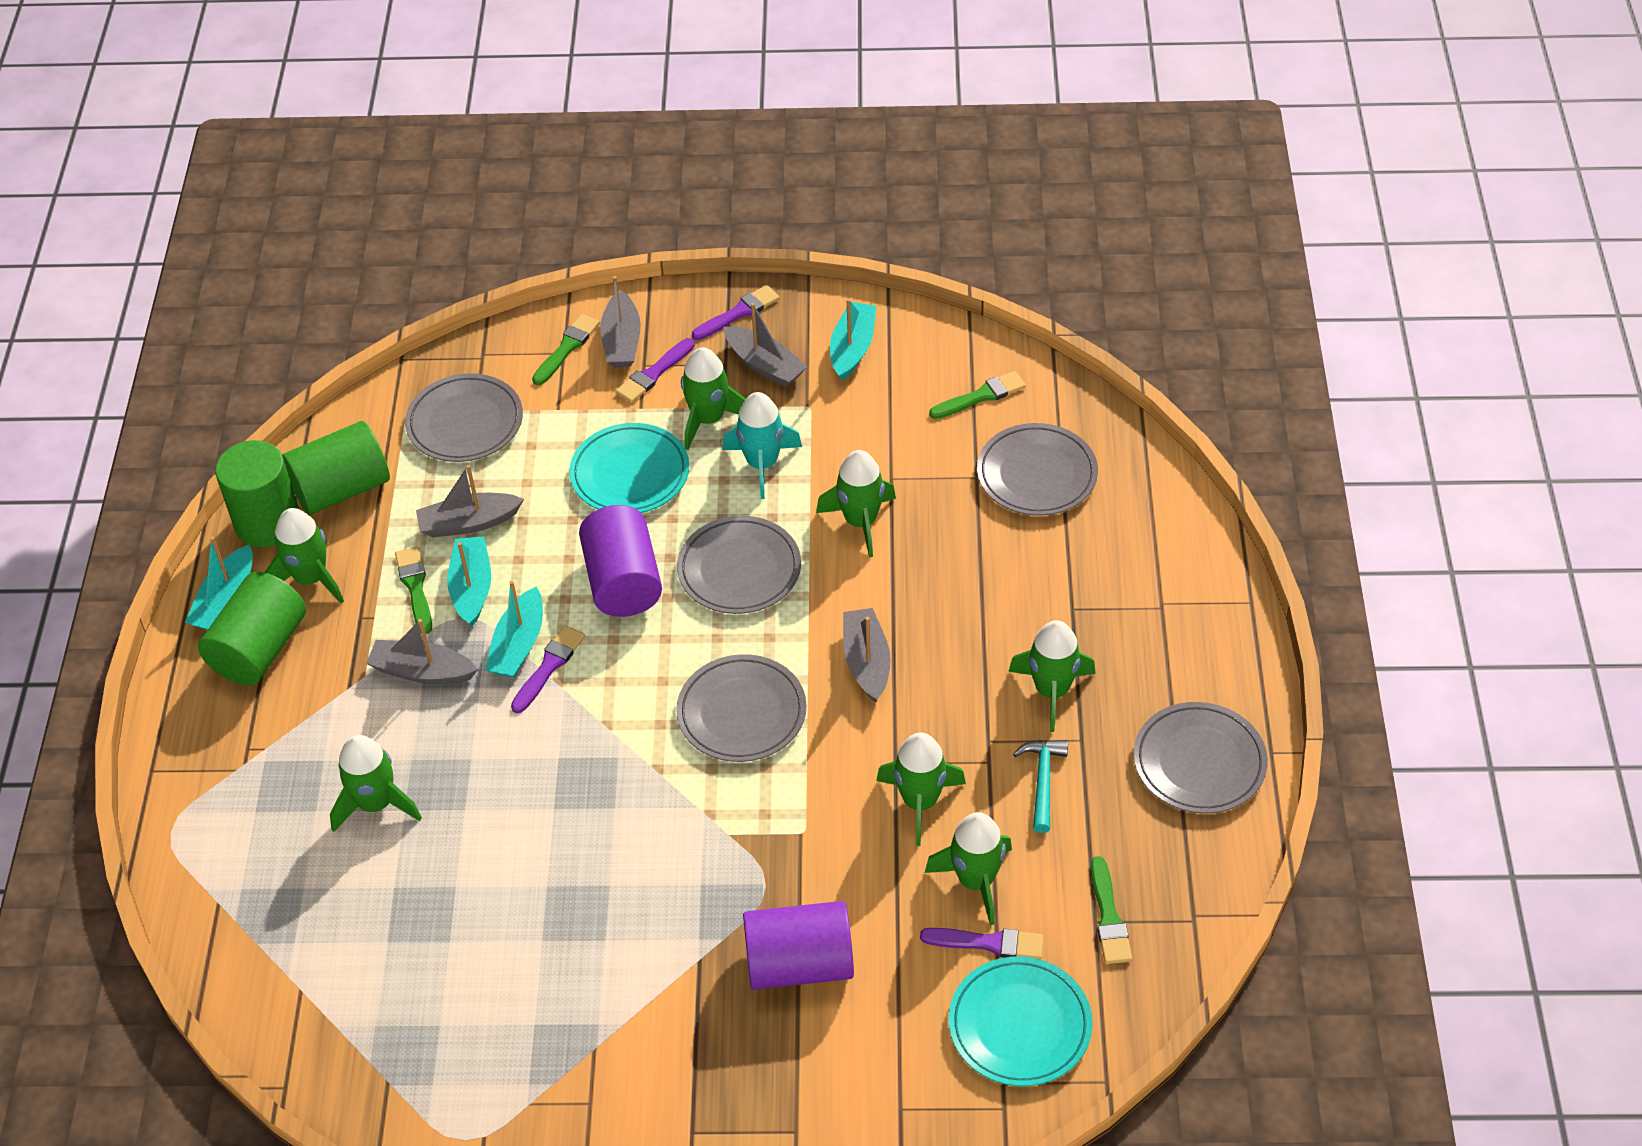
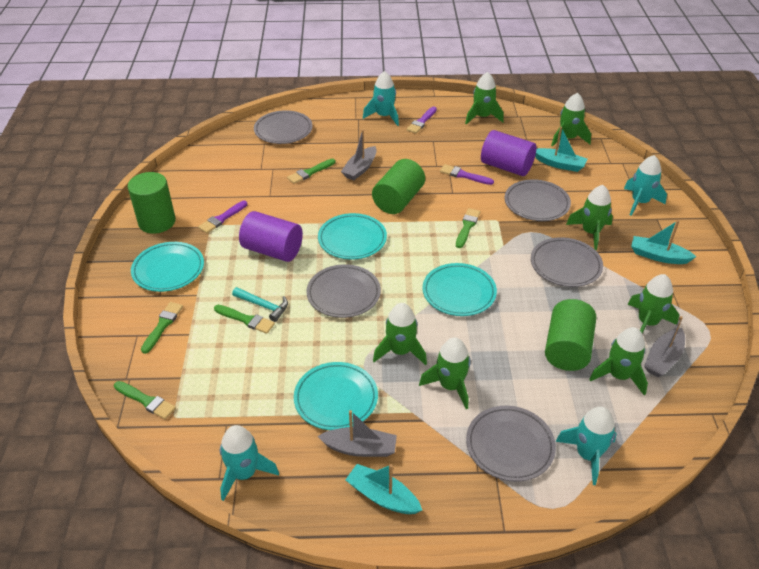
green brush: 4 -> 5
grey boat: 5 -> 3
purple brush: 4 -> 3
turquoise boat: 4 -> 3
turquoise plate: 2 -> 4
turquoise rocket: 1 -> 4

